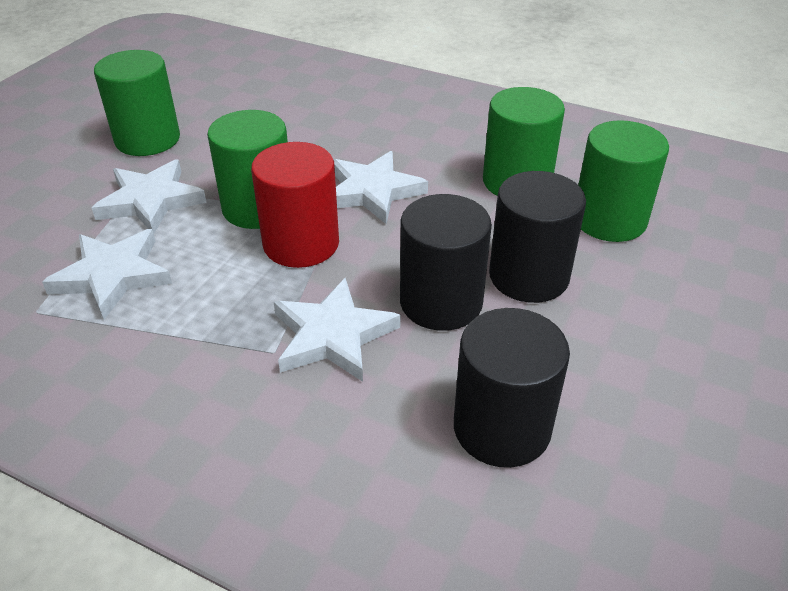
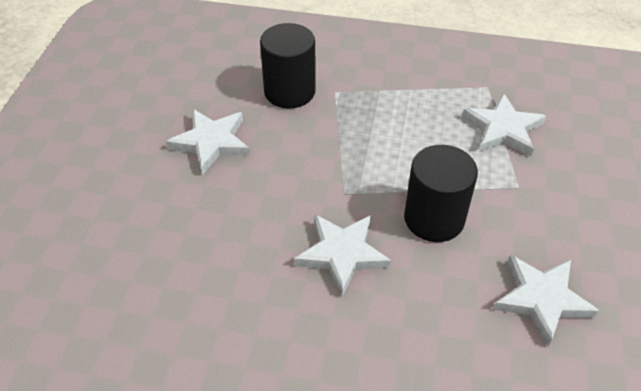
black cylinder: 3 -> 2
green cylinder: 4 -> 0
red cylinder: 1 -> 0

